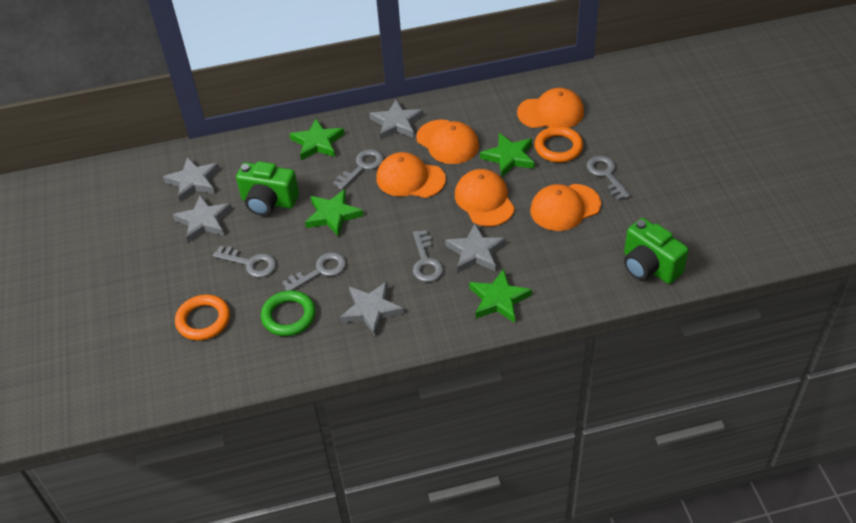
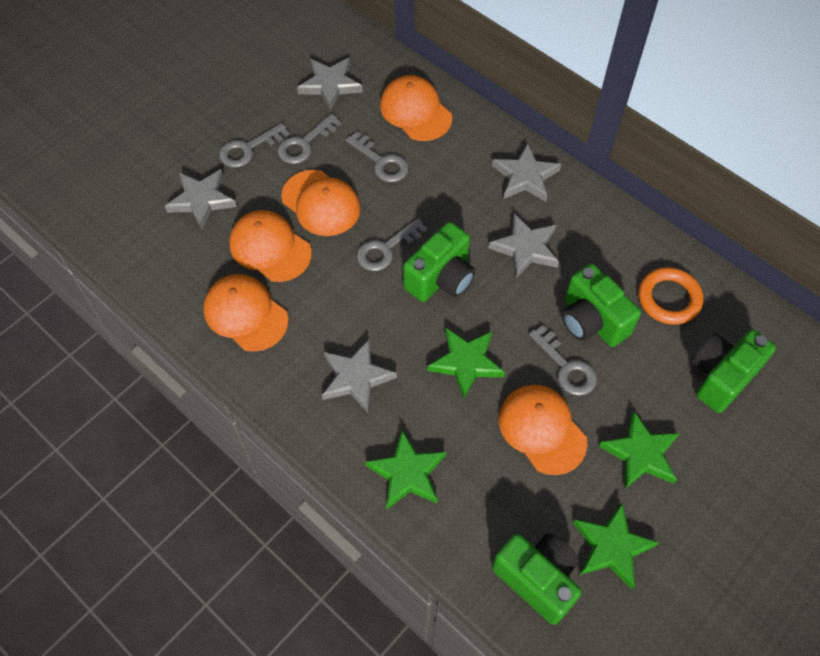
green camera: 2 -> 4
green ring: 1 -> 0
orange ring: 2 -> 1

